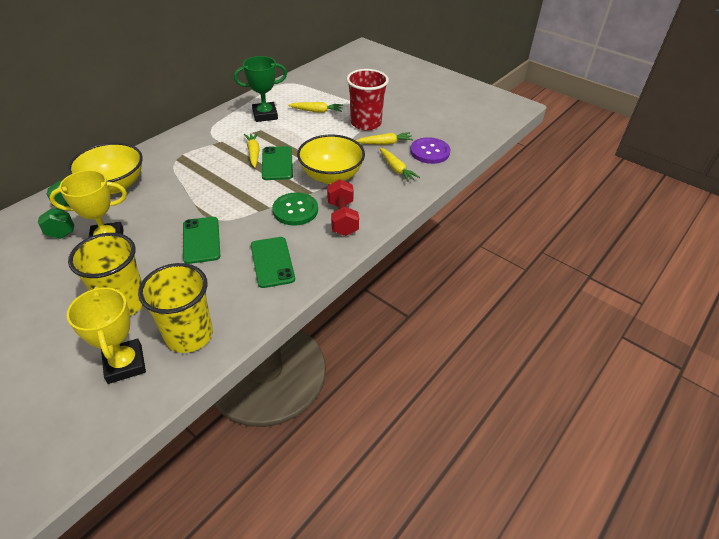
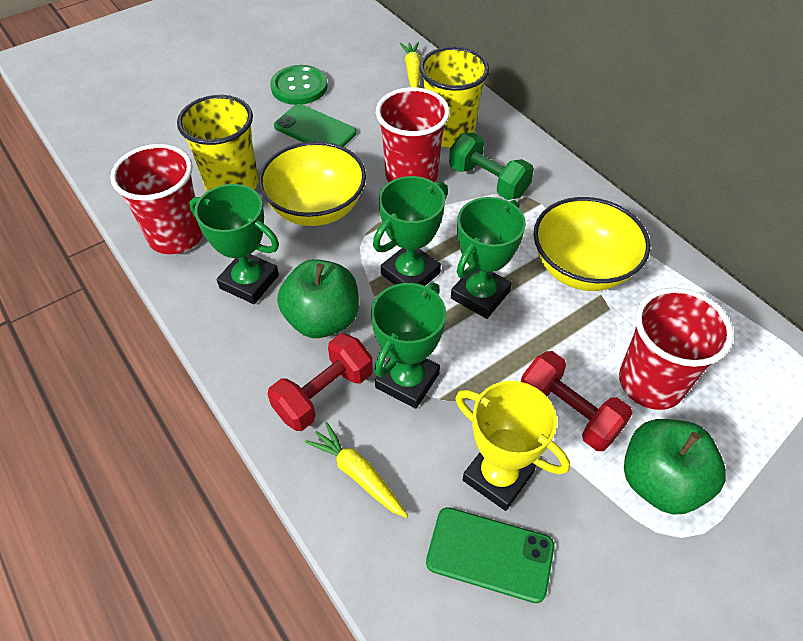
green apple: 0 -> 2
green phone: 3 -> 2
green trophy: 1 -> 4
purple button: 1 -> 0
red cup: 1 -> 3
red dumbbell: 1 -> 2
yellow carrot: 4 -> 2
yellow trophy: 2 -> 1

